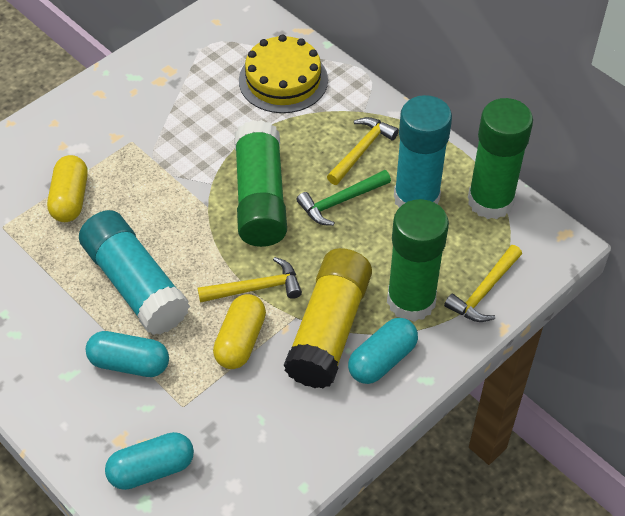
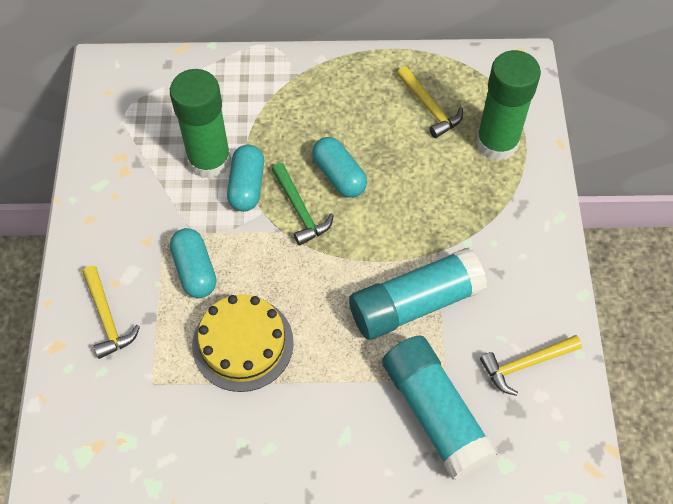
green glue stick: 3 -> 2
yellow capsule: 2 -> 0
yellow glue stick: 1 -> 0

